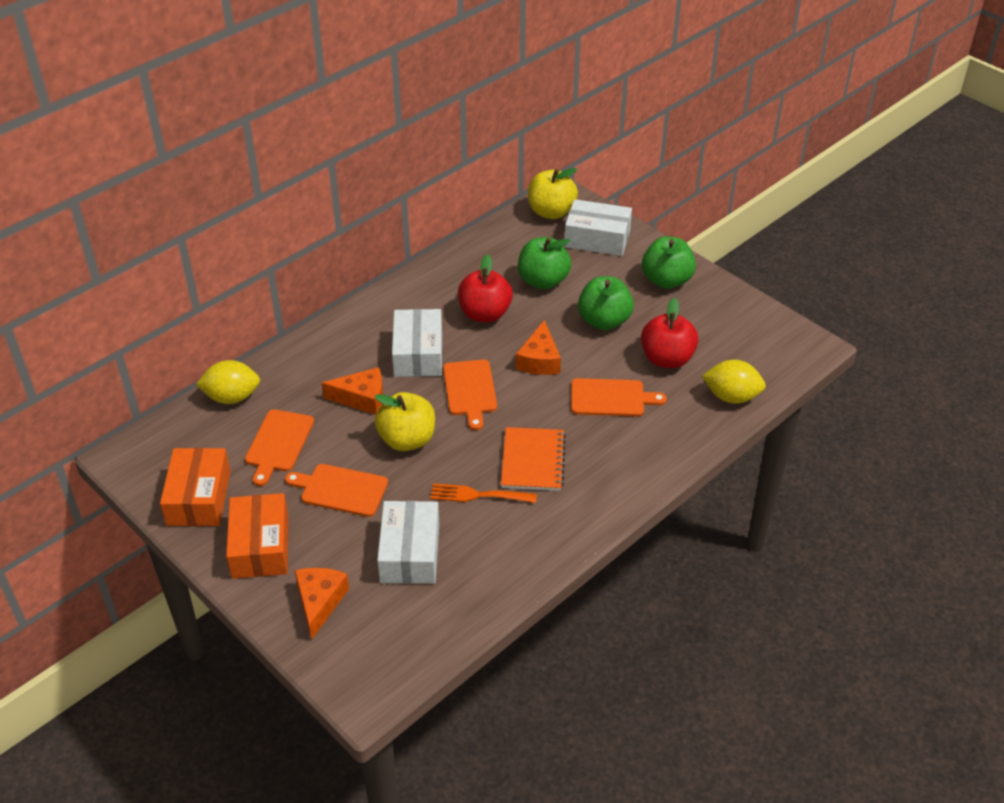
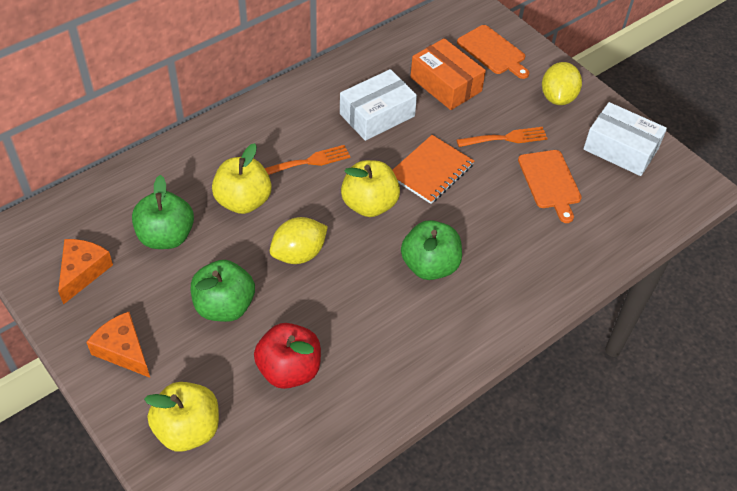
orange box: 2 -> 1
orange cheese: 3 -> 2
orange cutting board: 4 -> 2
orange fork: 1 -> 2
red apple: 2 -> 1
white box: 3 -> 2
yellow apple: 2 -> 3

